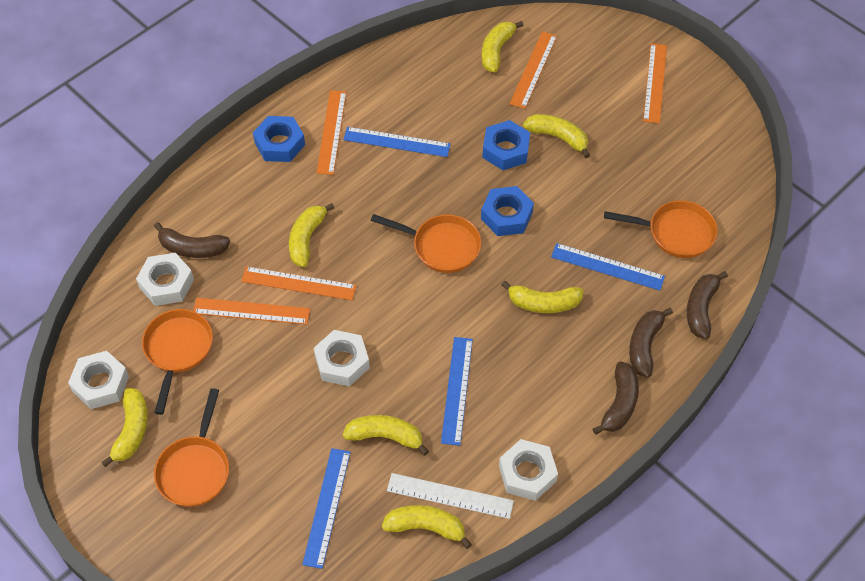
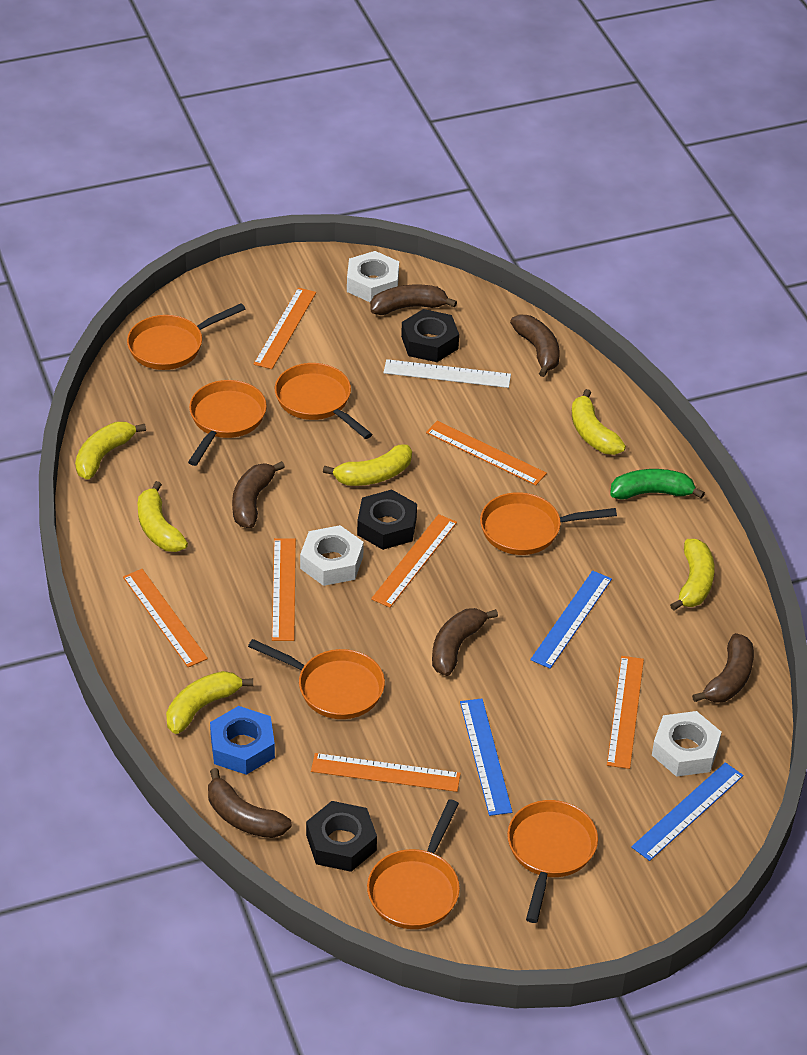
black nut: 0 -> 3
blue nut: 3 -> 1
blue ruler: 4 -> 3
brown banana: 4 -> 6
green banana: 0 -> 1
orange pan: 4 -> 7
orange ruler: 5 -> 7
white nut: 4 -> 3
yellow banana: 7 -> 6

